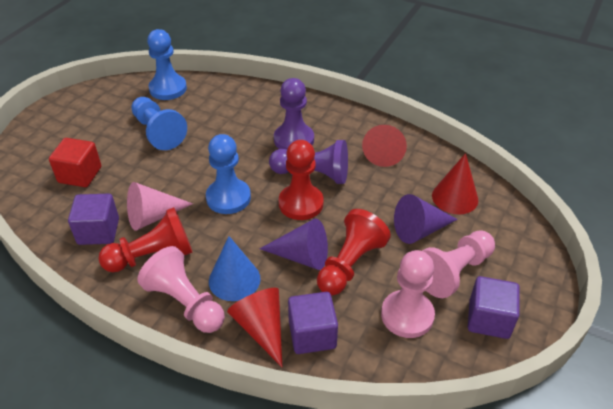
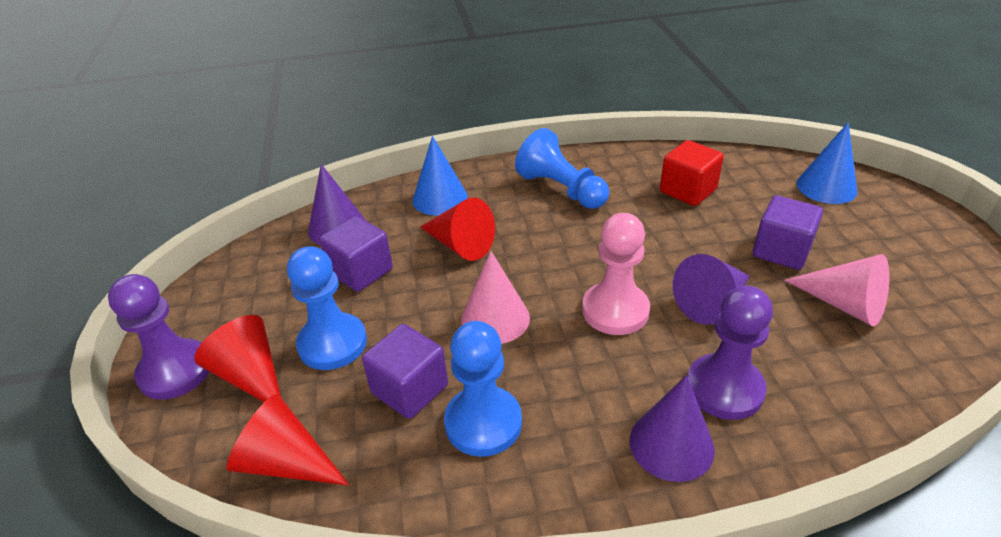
blue cone: 1 -> 2
pink cone: 1 -> 2
pink pawn: 3 -> 1
purple cone: 2 -> 3
red pawn: 3 -> 0

